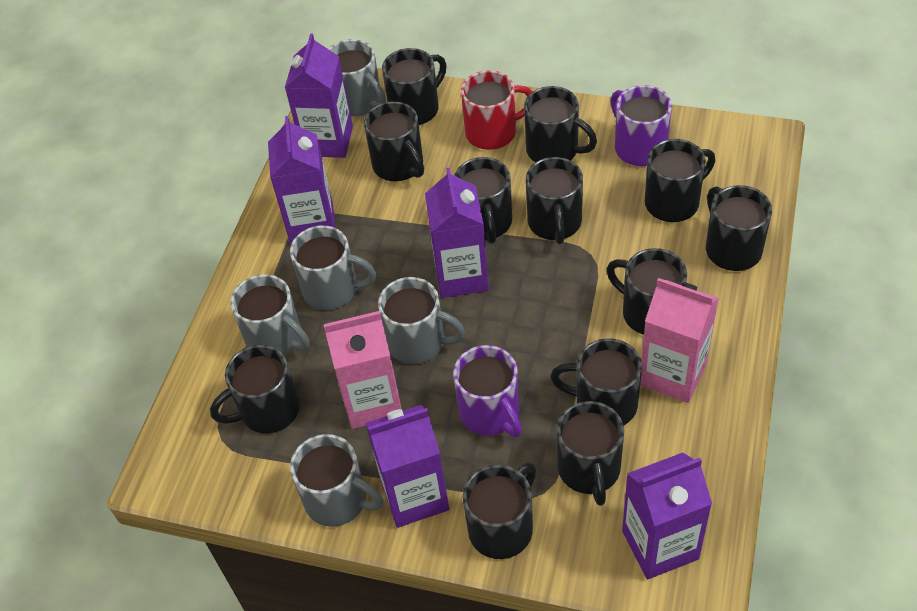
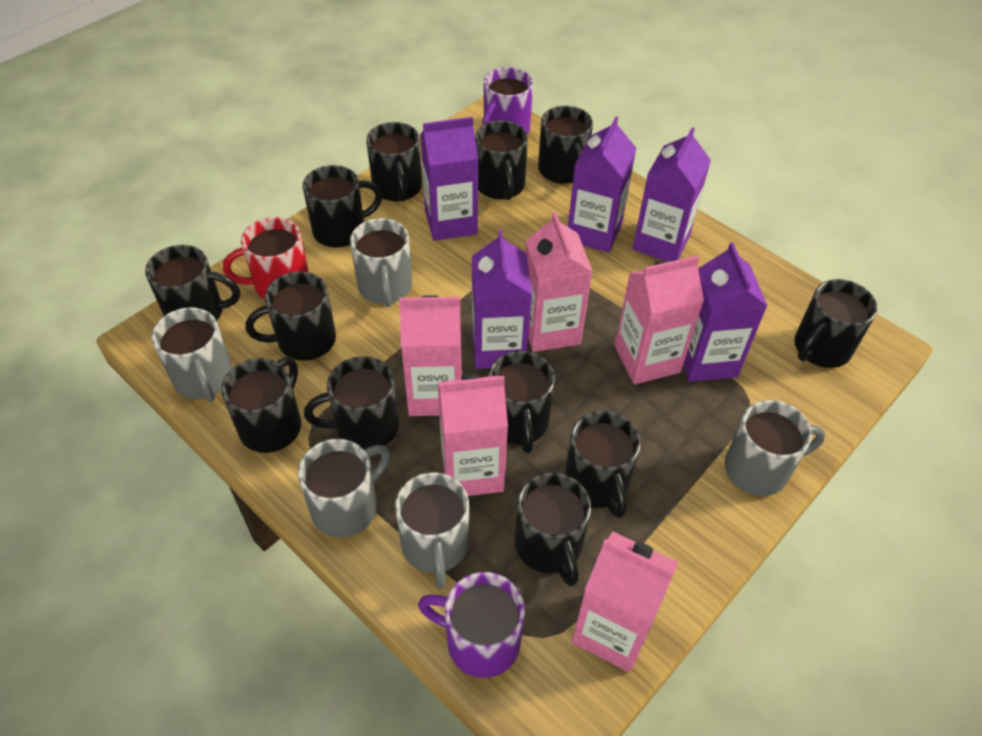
pink carton: 2 -> 5

